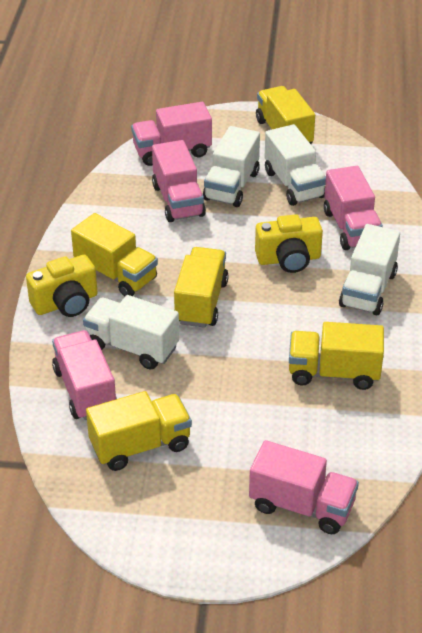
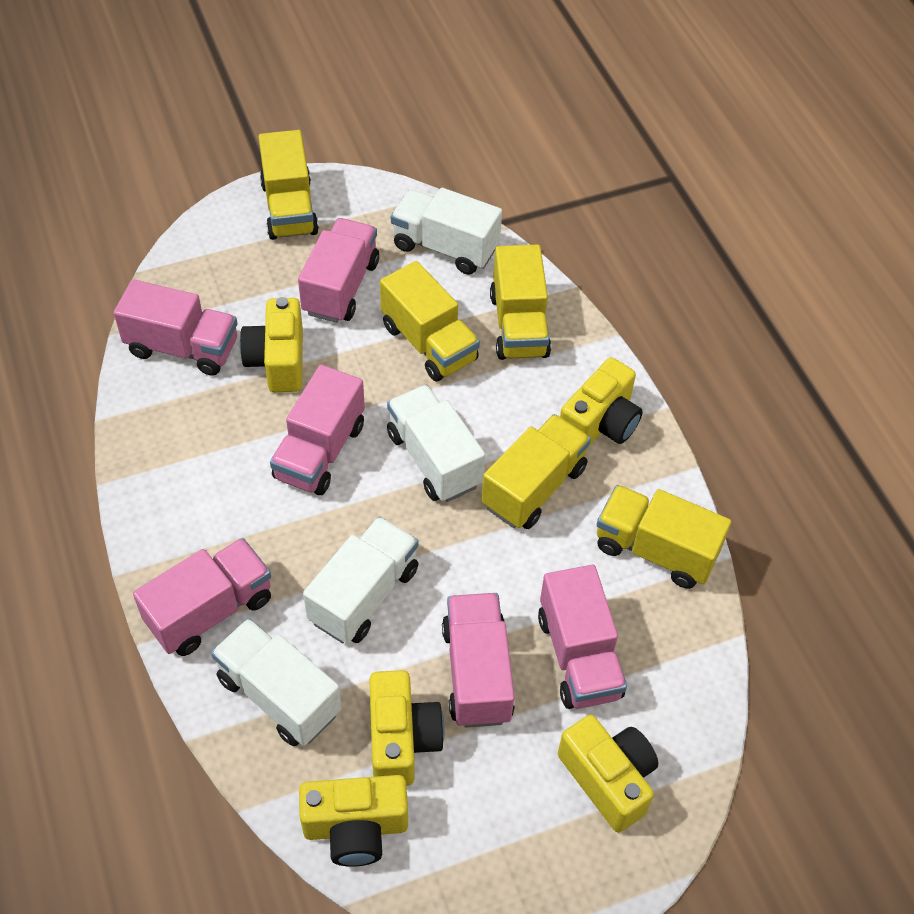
pink truck: 5 -> 6
yellow camera: 2 -> 5

